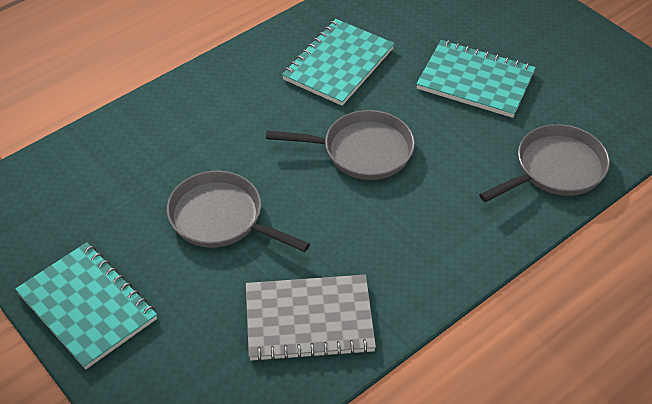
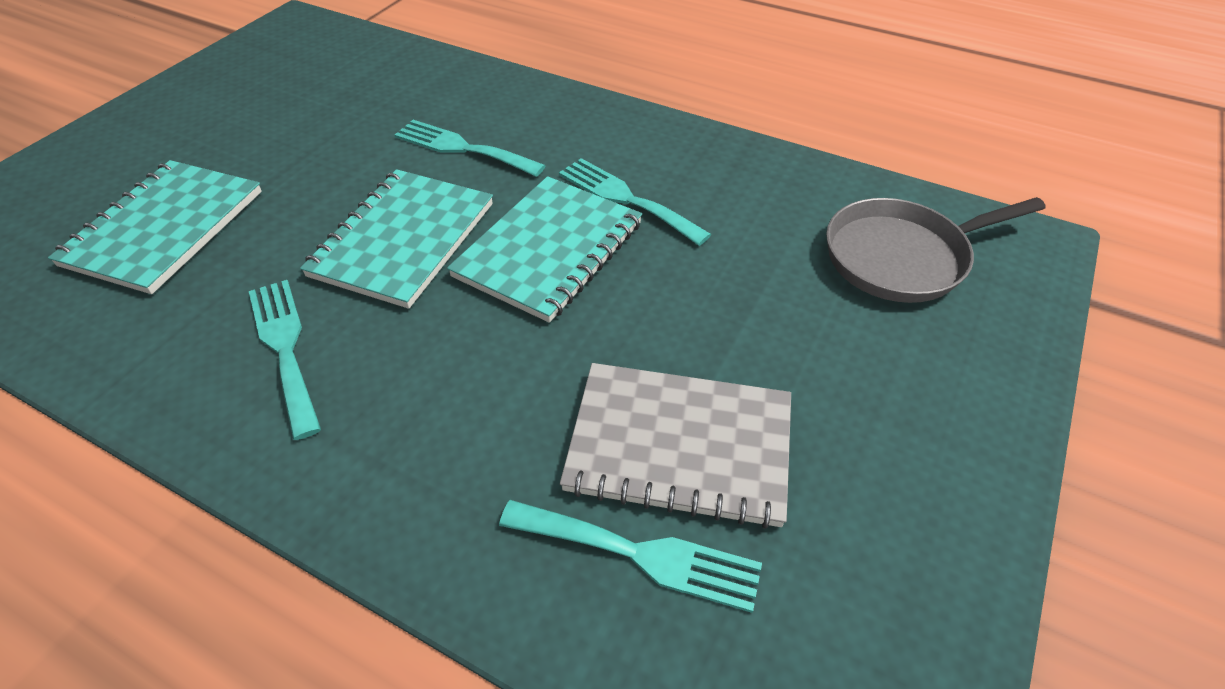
grey pan: 3 -> 1
turquoise fork: 0 -> 4

